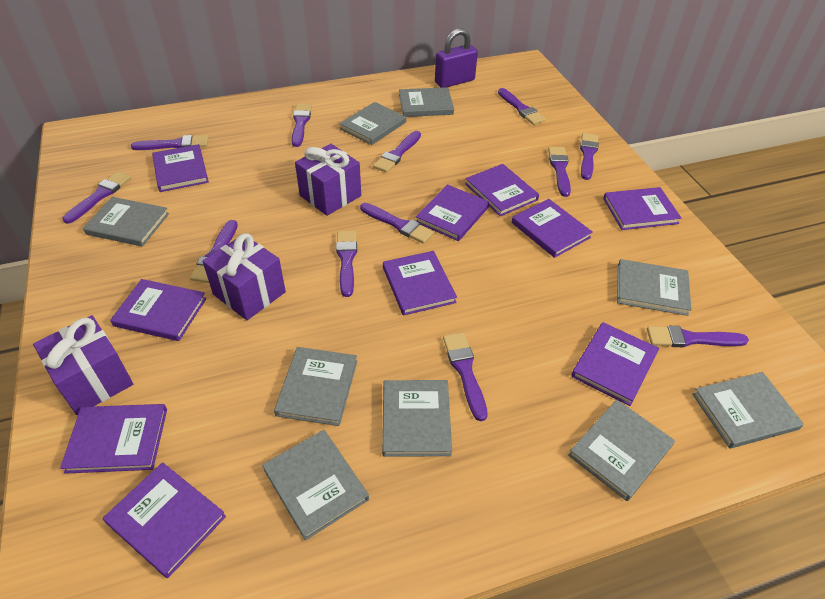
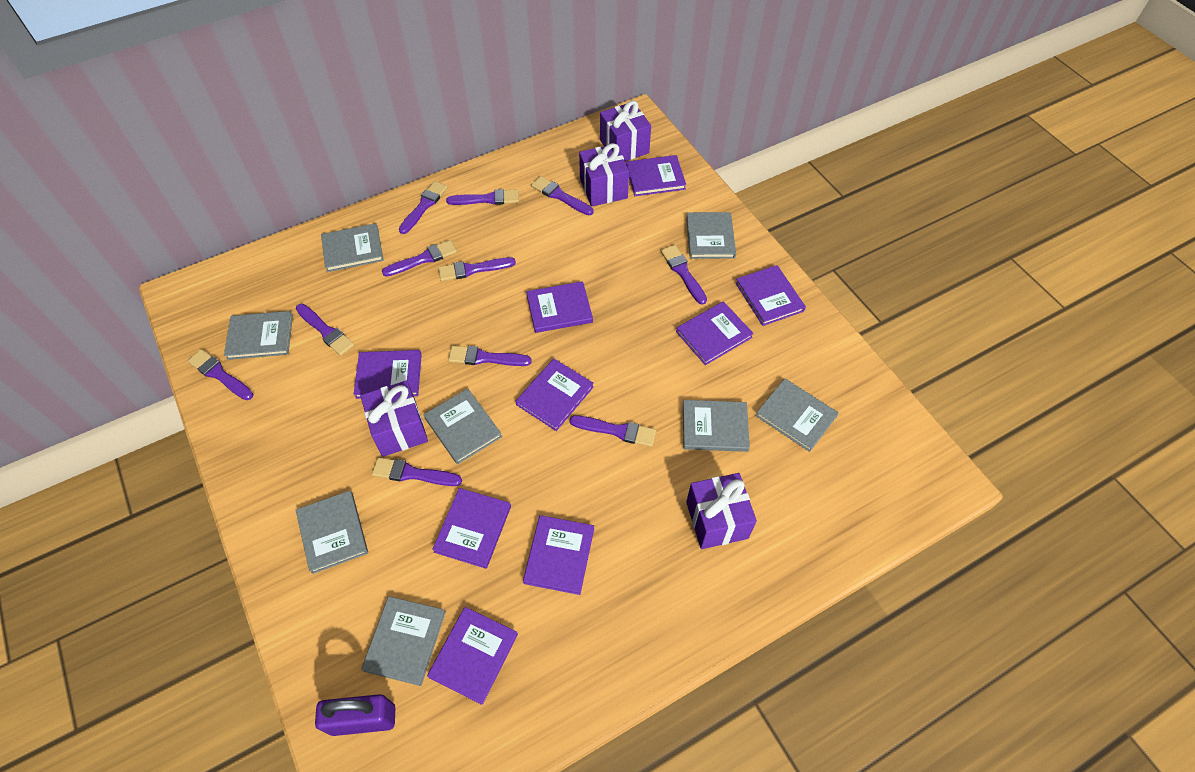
grey book: 9 -> 8
purple book: 10 -> 9
purple brush: 12 -> 11
purple gift: 3 -> 4

